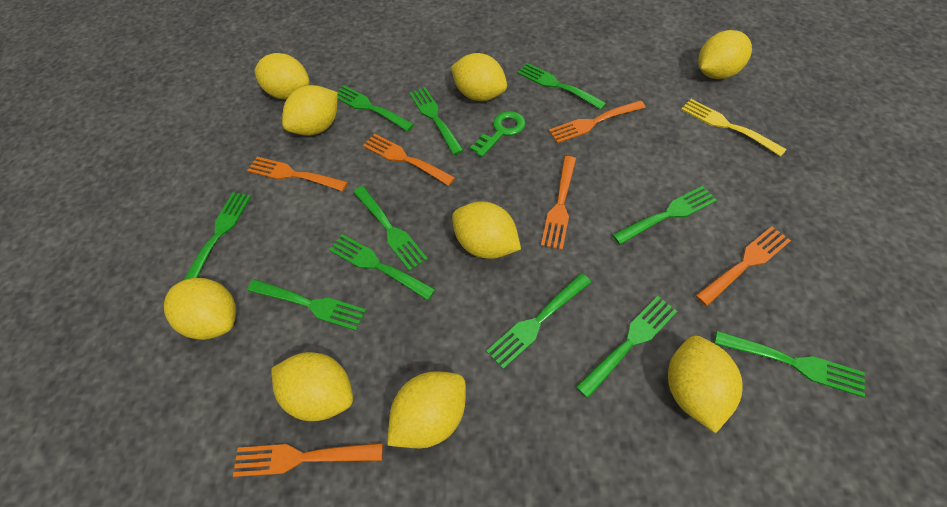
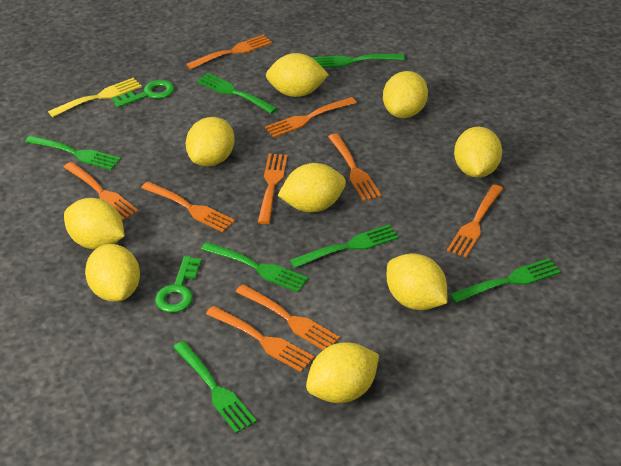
green fork: 11 -> 7
green key: 1 -> 2
orange fork: 6 -> 9

